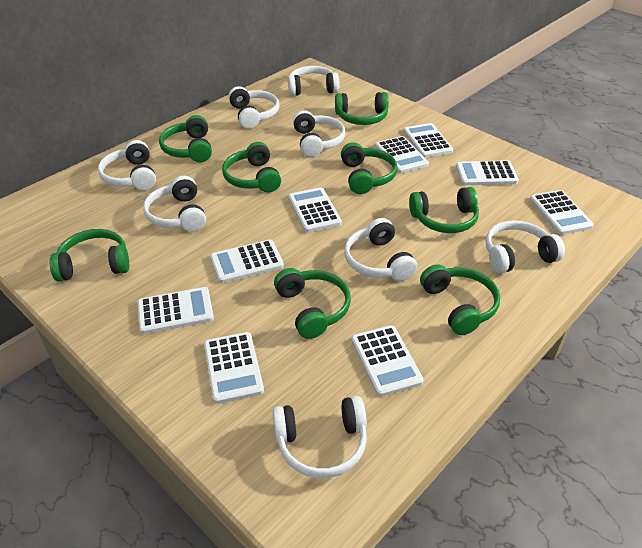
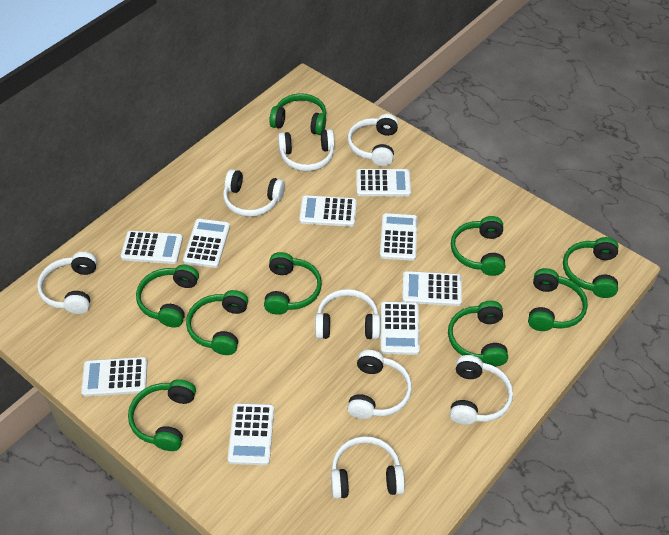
green headphones: 8 -> 9

